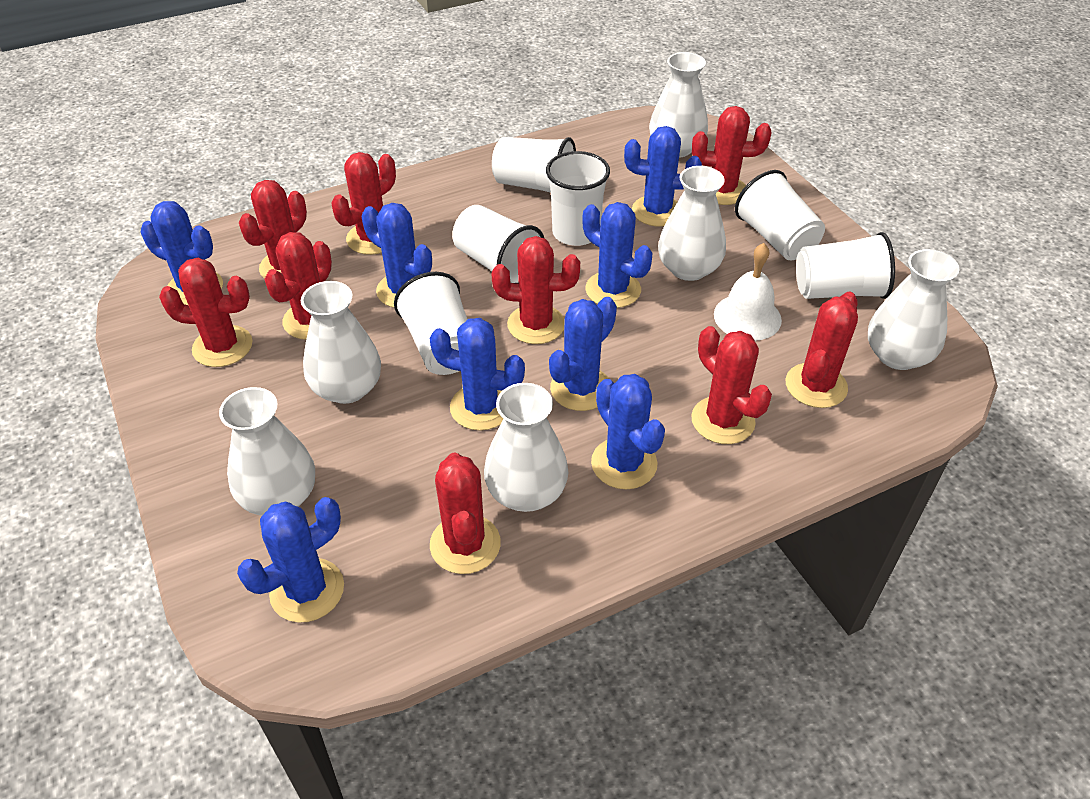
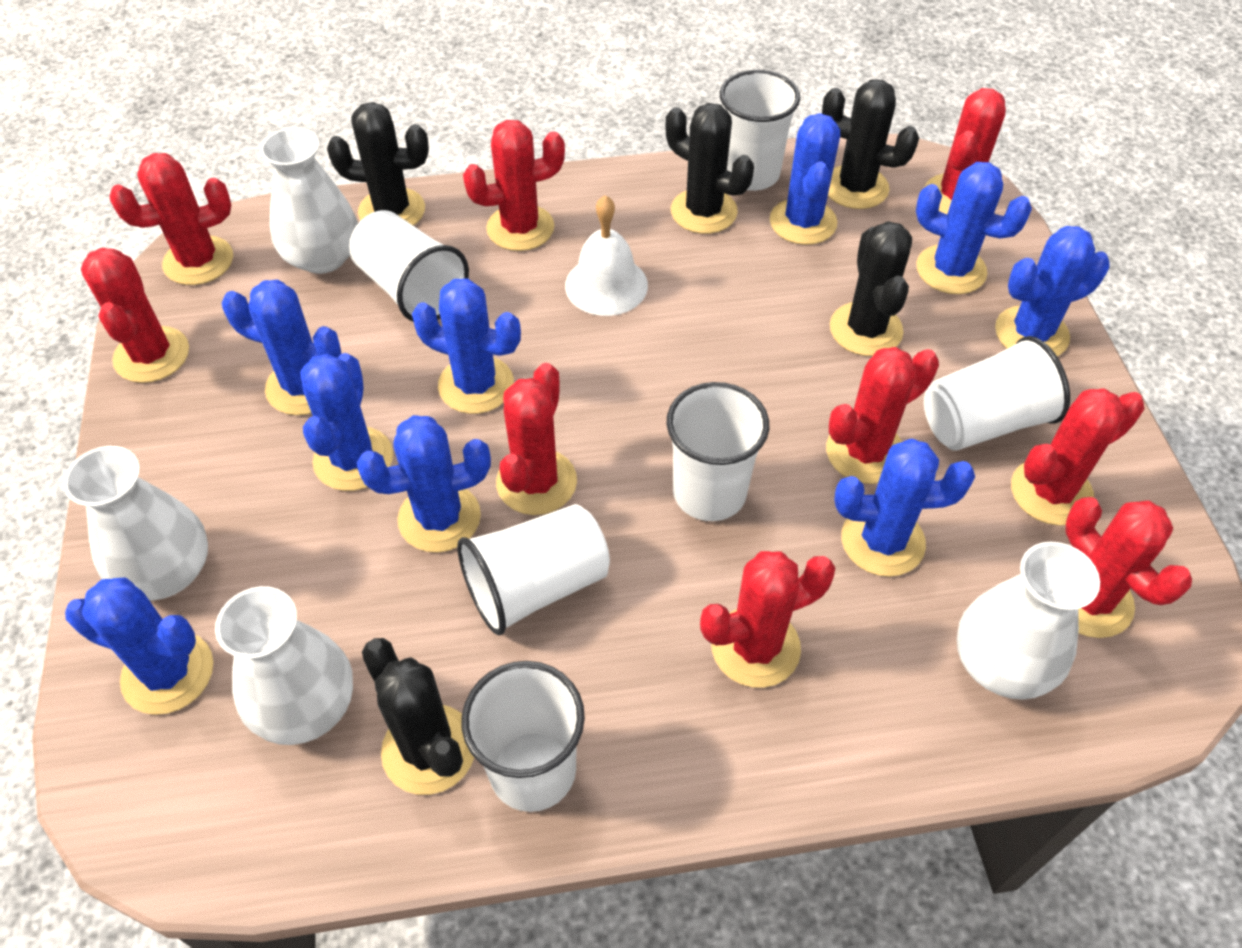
black cactus: 0 -> 5
blue cactus: 8 -> 9
white vase: 6 -> 4

